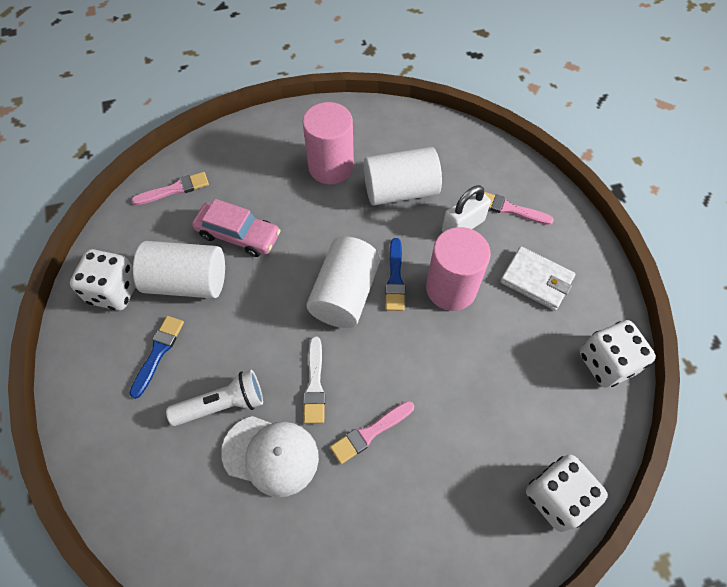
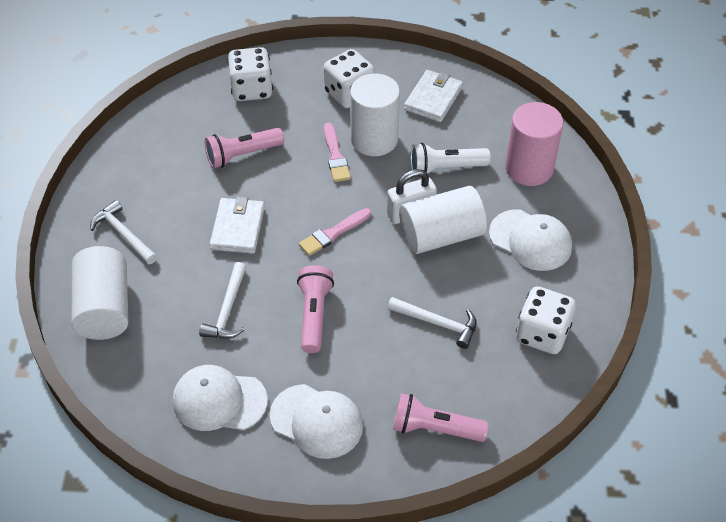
blue brush: 2 -> 0
pink brush: 3 -> 2
pink car: 1 -> 0
pink cylinder: 2 -> 1
pink flashlight: 0 -> 3
white brush: 1 -> 0
white cap: 1 -> 3
white hammer: 0 -> 3
white wallet: 1 -> 2

